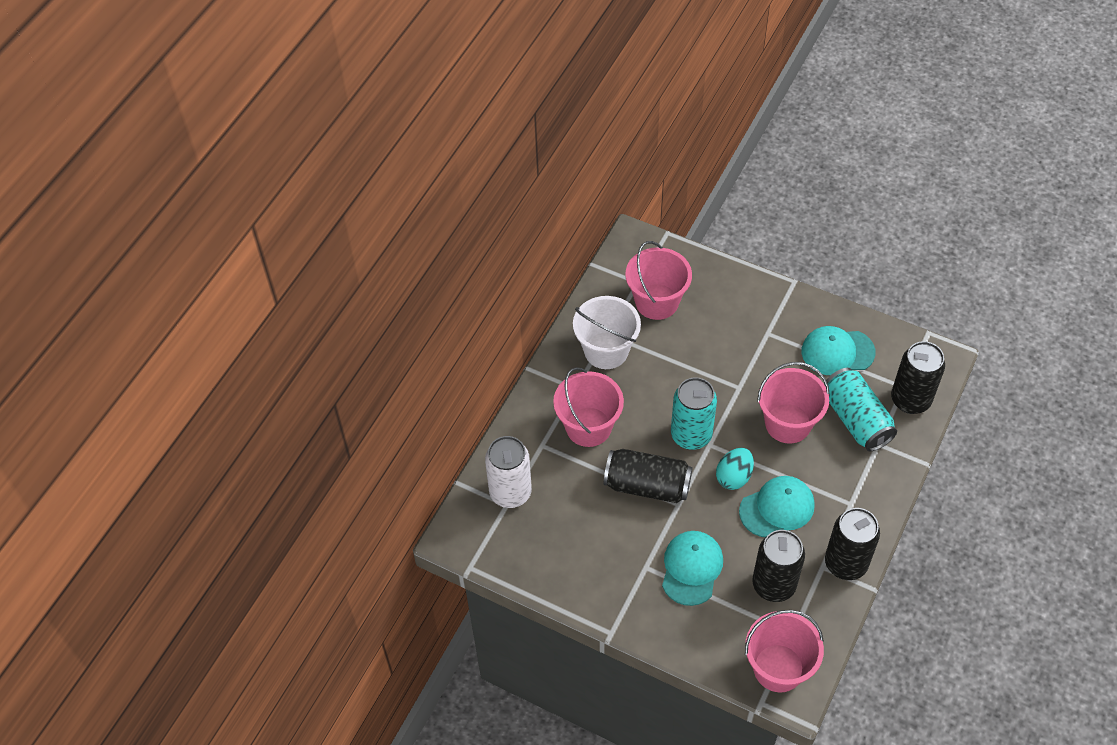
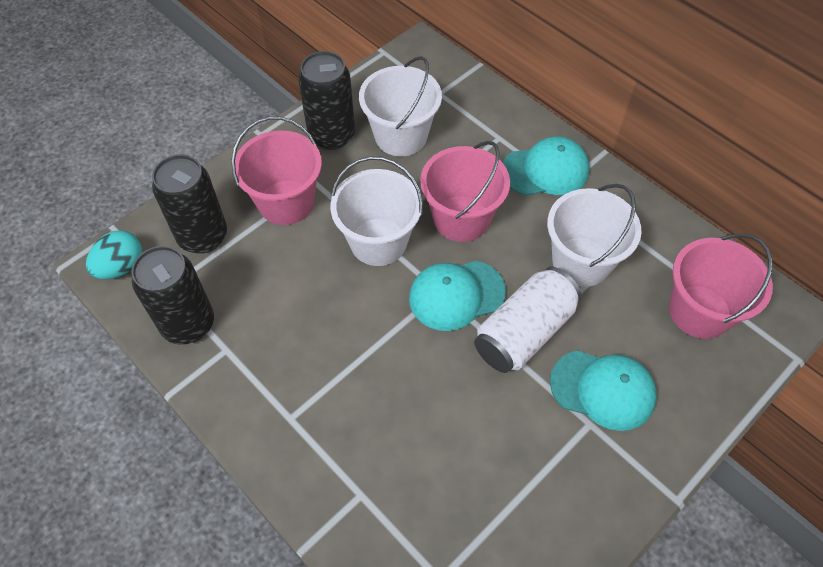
black can: 4 -> 3
pink bucket: 4 -> 3
turquoise can: 2 -> 0
white bucket: 1 -> 3

